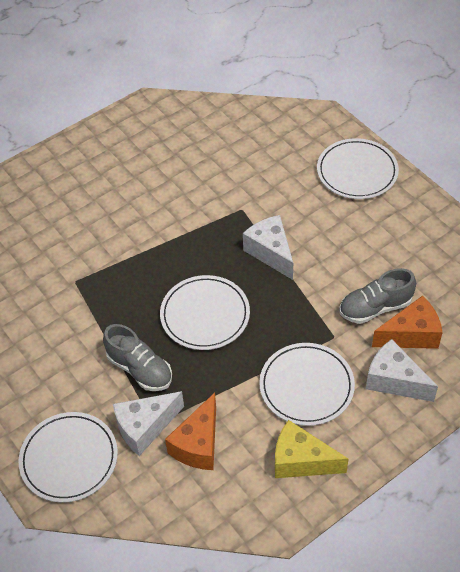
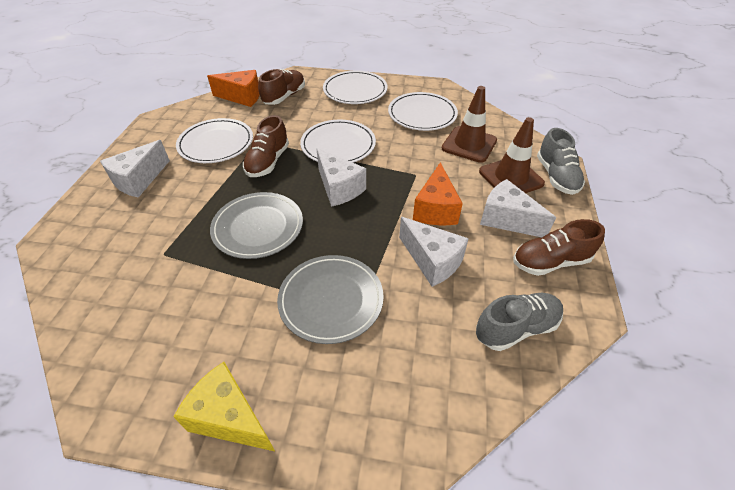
brown shoe: 0 -> 3
brown traffic cone: 0 -> 2
grey plate: 0 -> 2
white cheese: 3 -> 4

